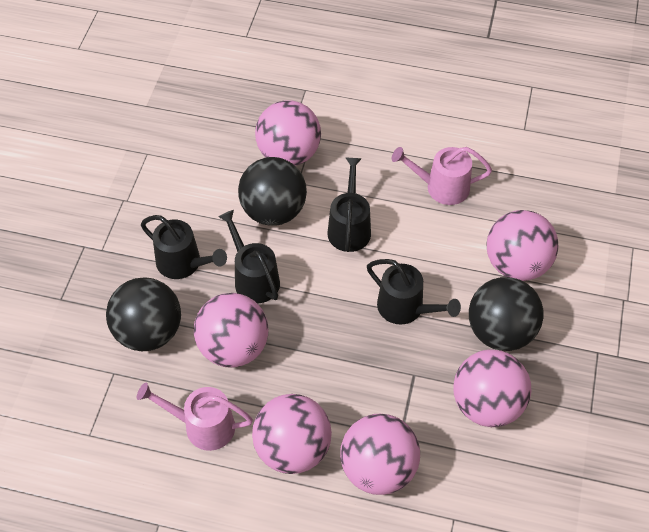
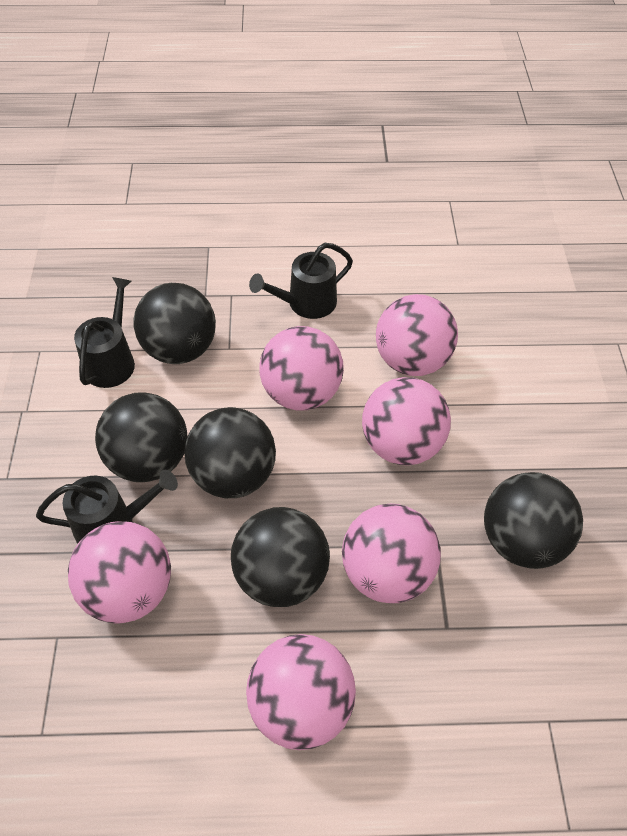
black ball: 3 -> 5
black watering can: 4 -> 3
pink watering can: 2 -> 0

